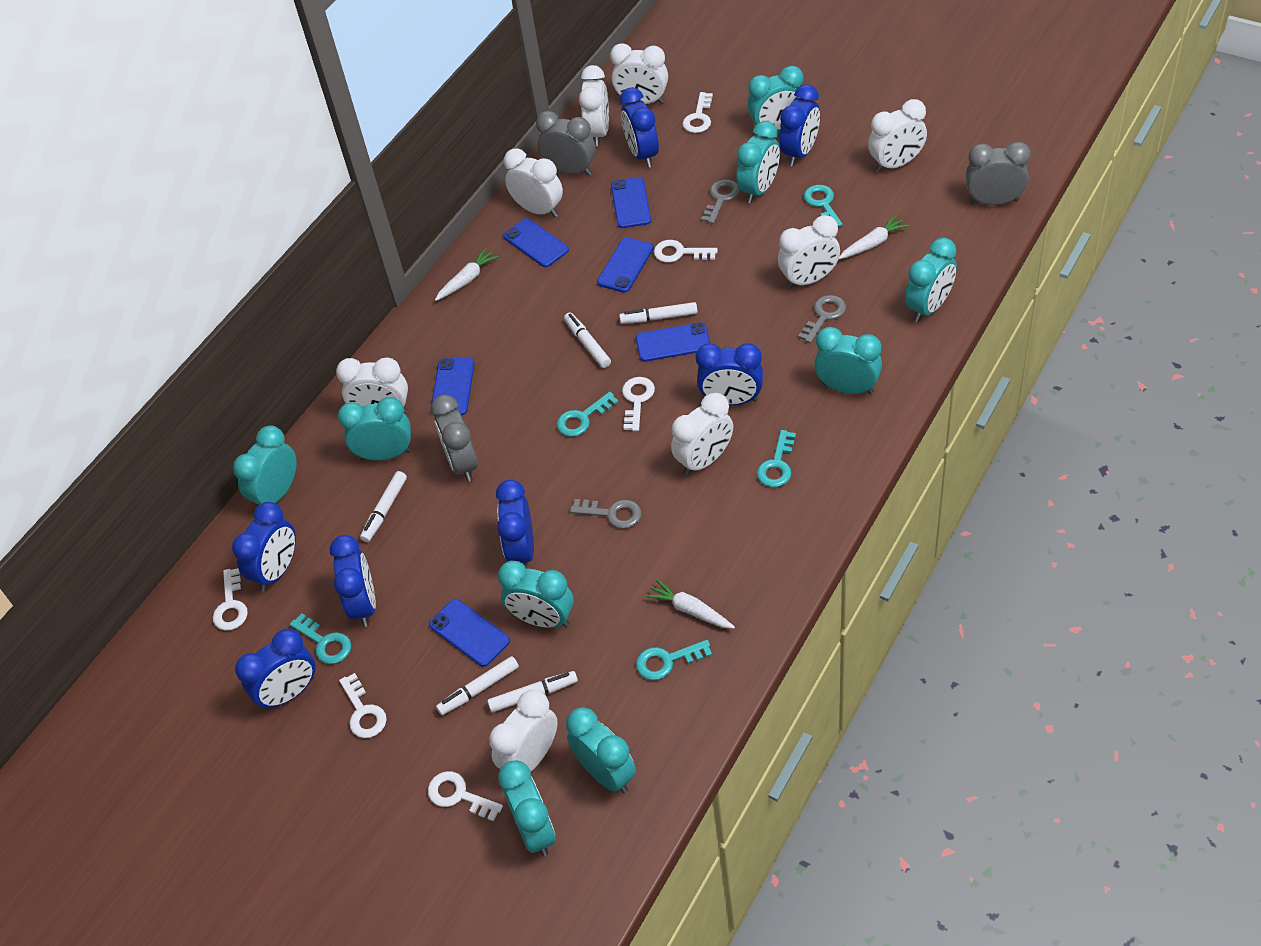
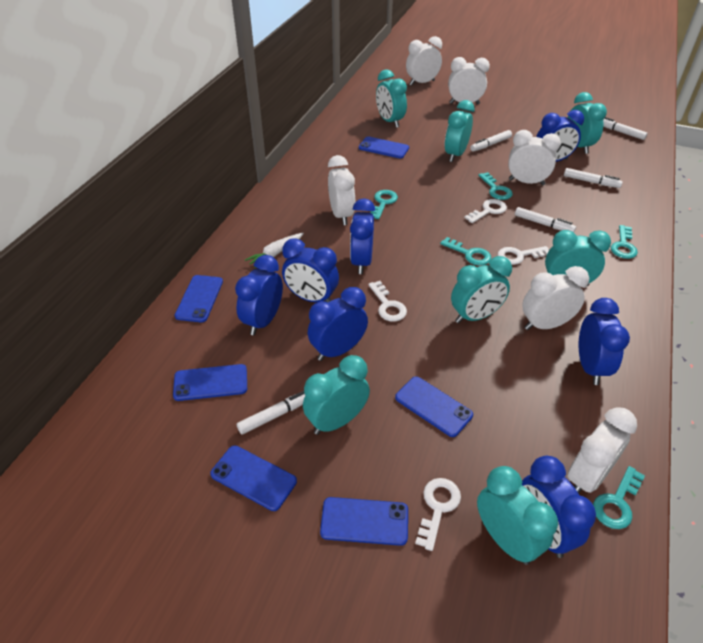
grey clock: 3 -> 0
grey key: 3 -> 0
turquoise clock: 9 -> 7
white carrot: 3 -> 1
white clock: 8 -> 6
white key: 6 -> 4

